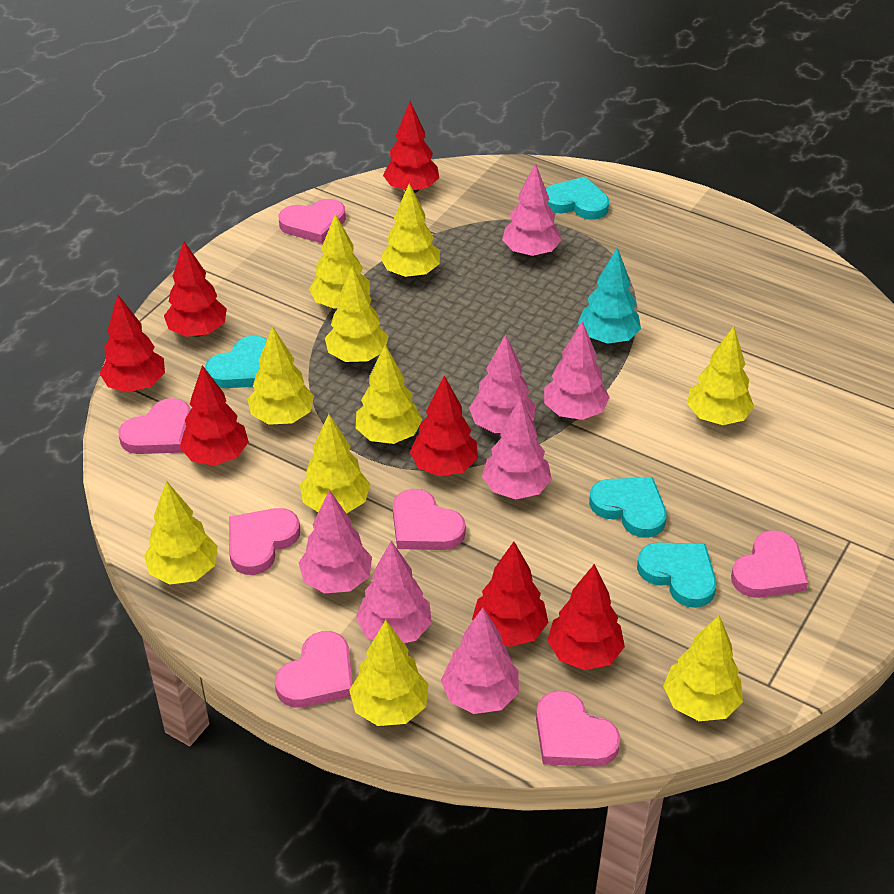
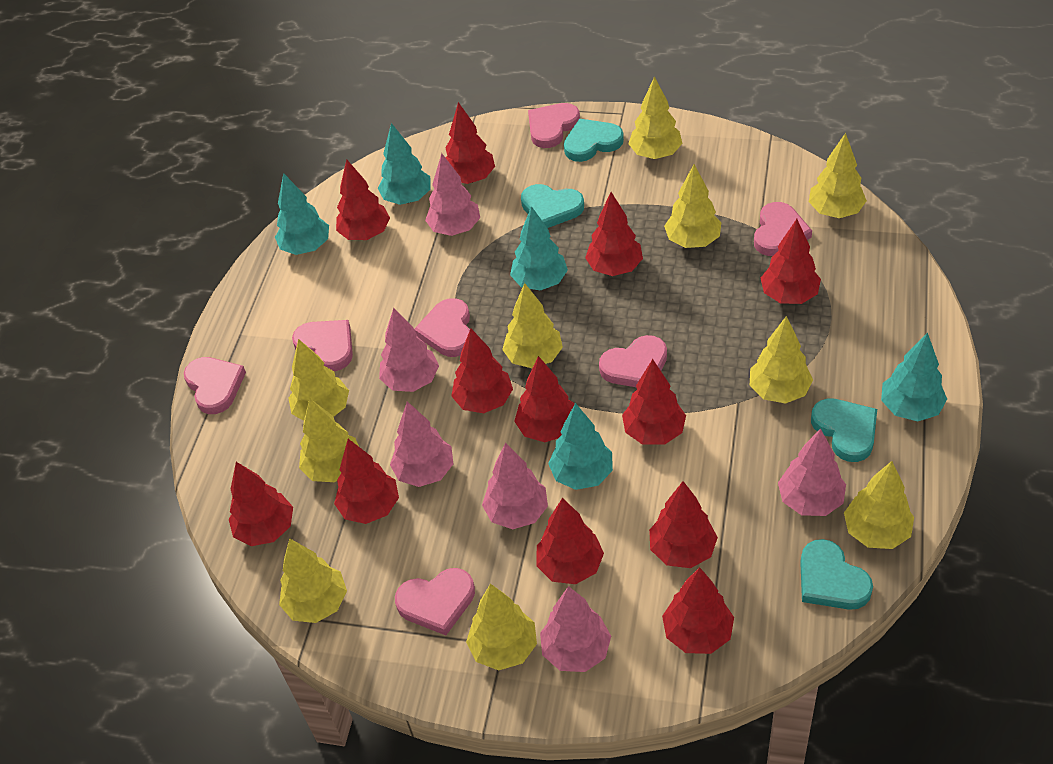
pink tree: 7 -> 6
red tree: 7 -> 12
turquoise tree: 1 -> 5

